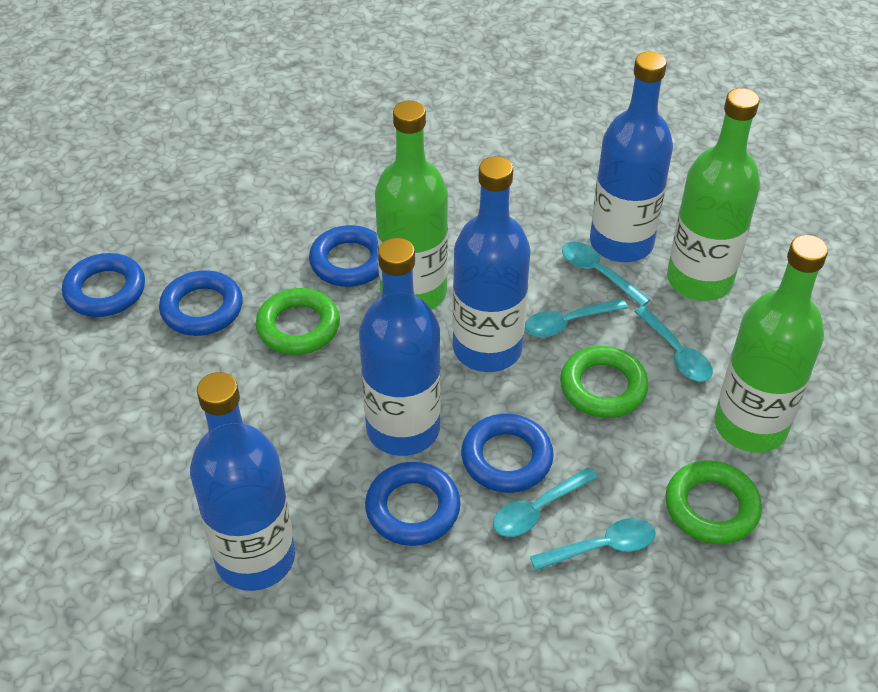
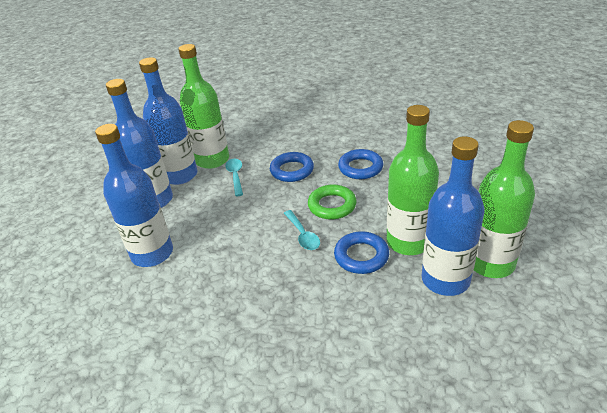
blue ring: 5 -> 3
green ring: 3 -> 1
turquoise spoon: 5 -> 2

